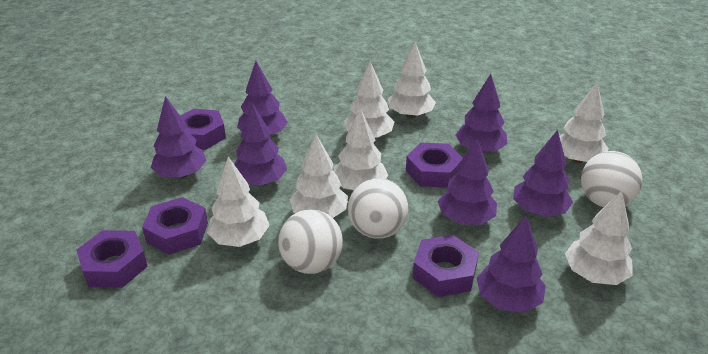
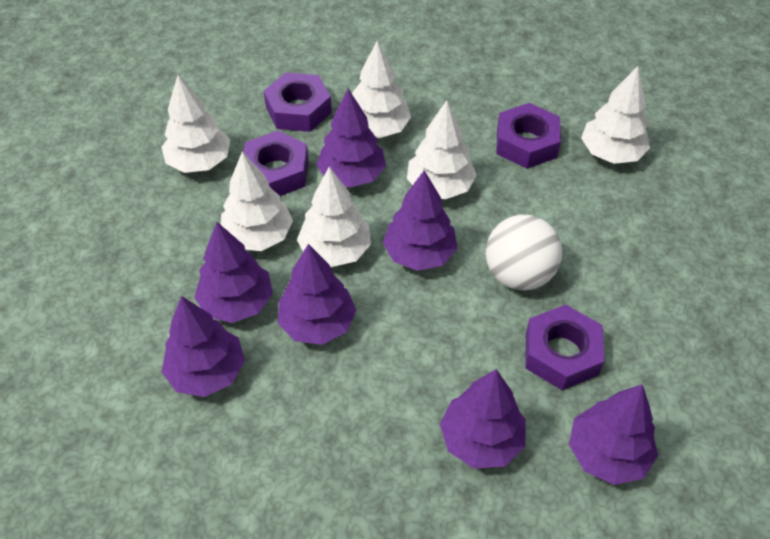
purple nut: 5 -> 4
white ball: 3 -> 1
white tree: 7 -> 6

